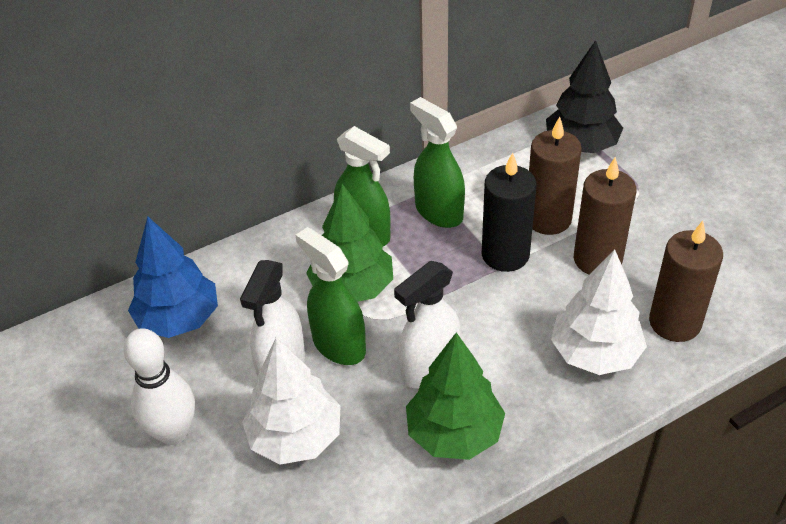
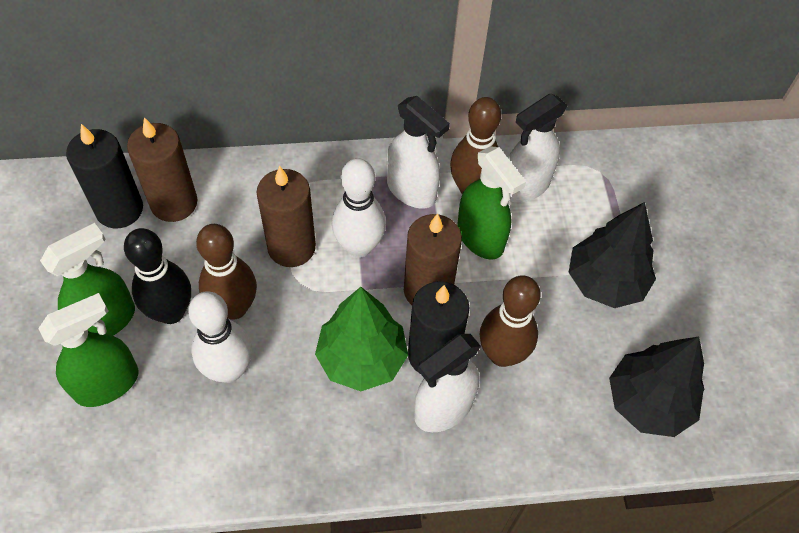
black bowling pin: 0 -> 1
black candle: 1 -> 2
black tree: 1 -> 2
blue tree: 1 -> 0
brown bowling pin: 0 -> 3
green tree: 2 -> 1
white bowling pin: 1 -> 2
white spray bottle: 2 -> 3
white tree: 2 -> 0

